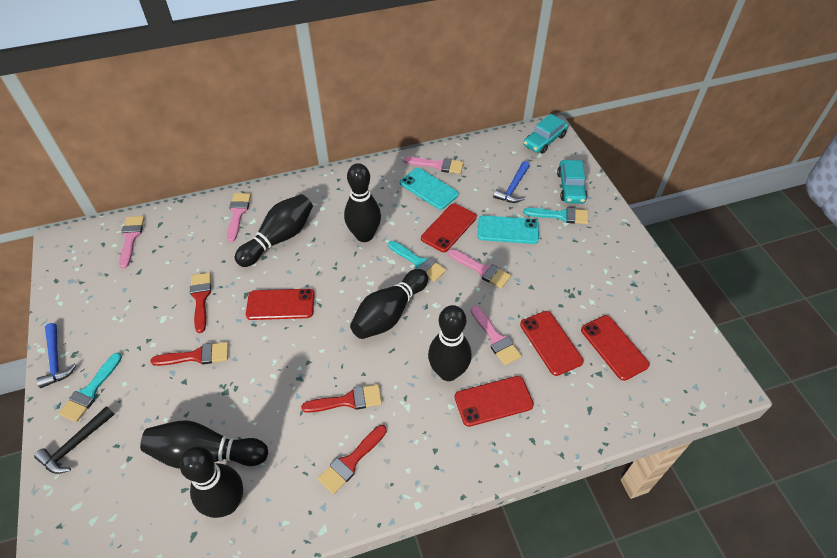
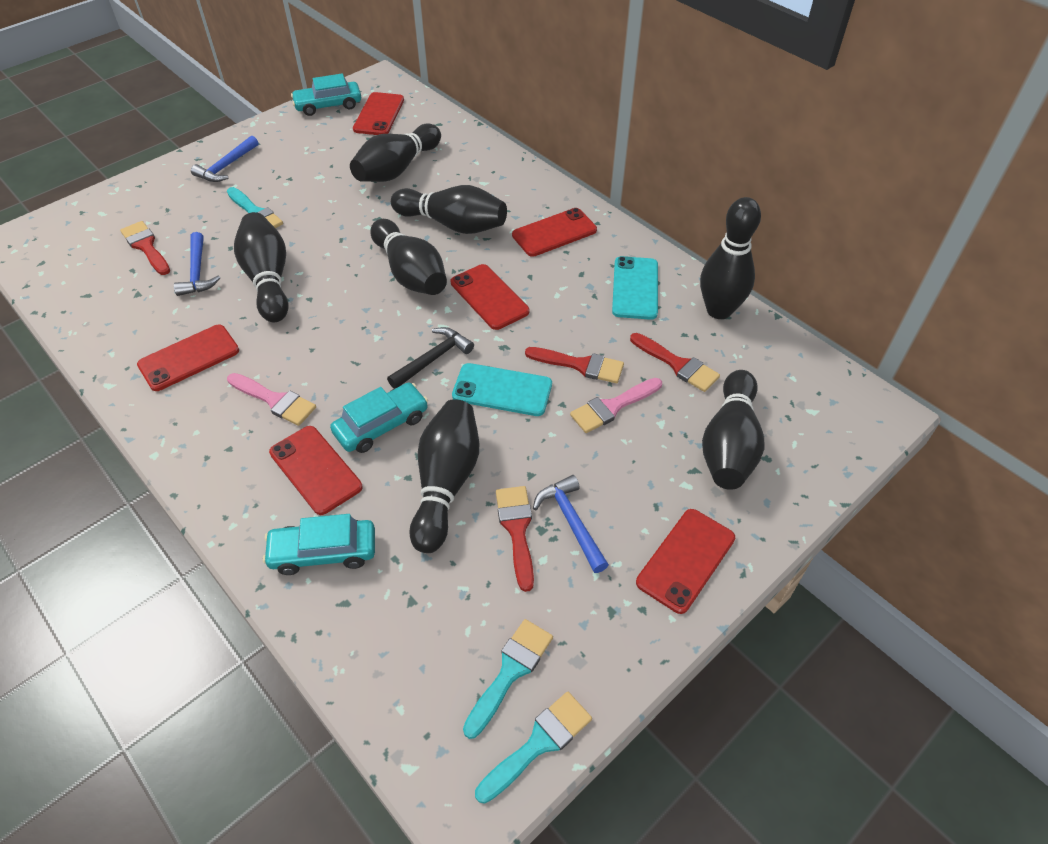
black bowling pin: 6 -> 7
blue hammer: 2 -> 3
pink brush: 5 -> 2
red phone: 5 -> 6
turquoise car: 2 -> 3

